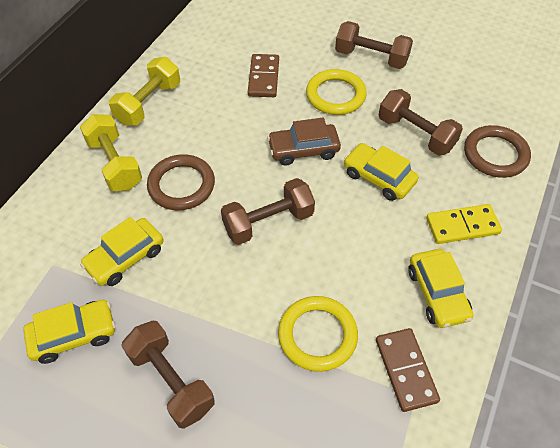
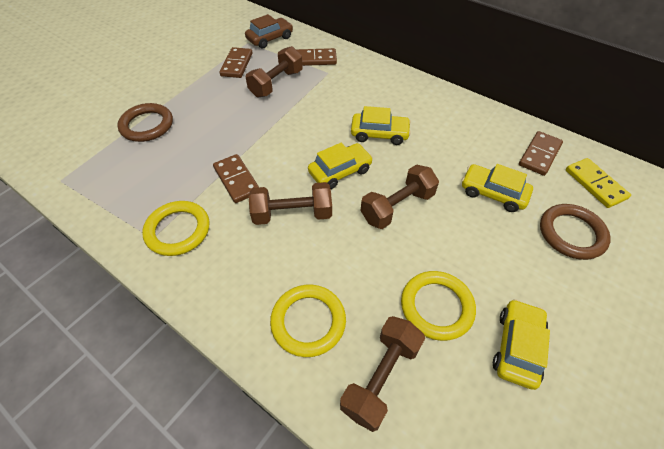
brown domino: 2 -> 4
yellow dumbbell: 2 -> 0
yellow ring: 2 -> 3

